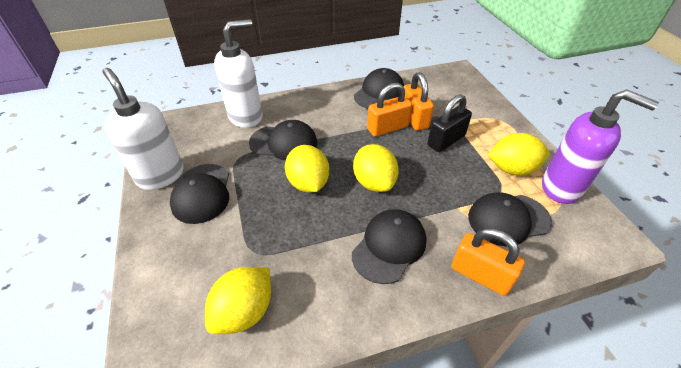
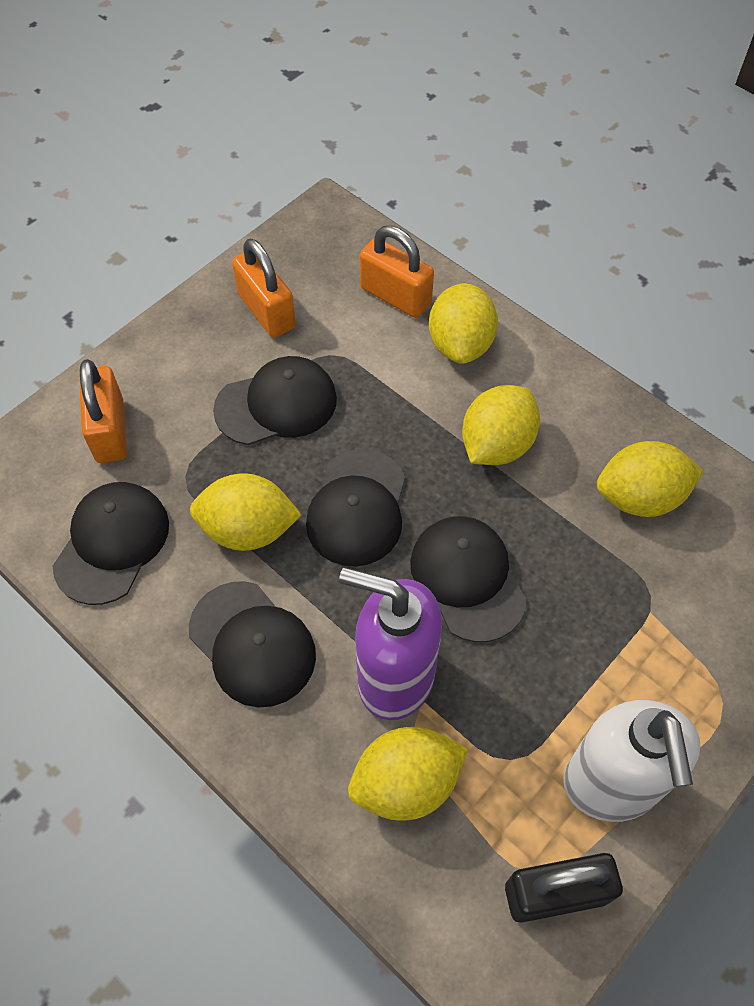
white soap dispenser: 2 -> 1
yellow lemon: 4 -> 5

